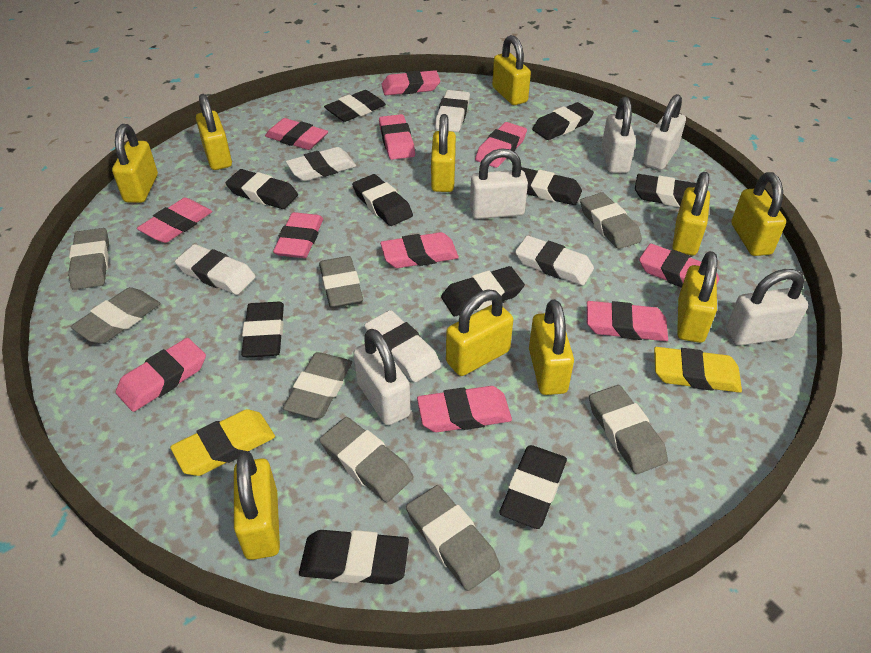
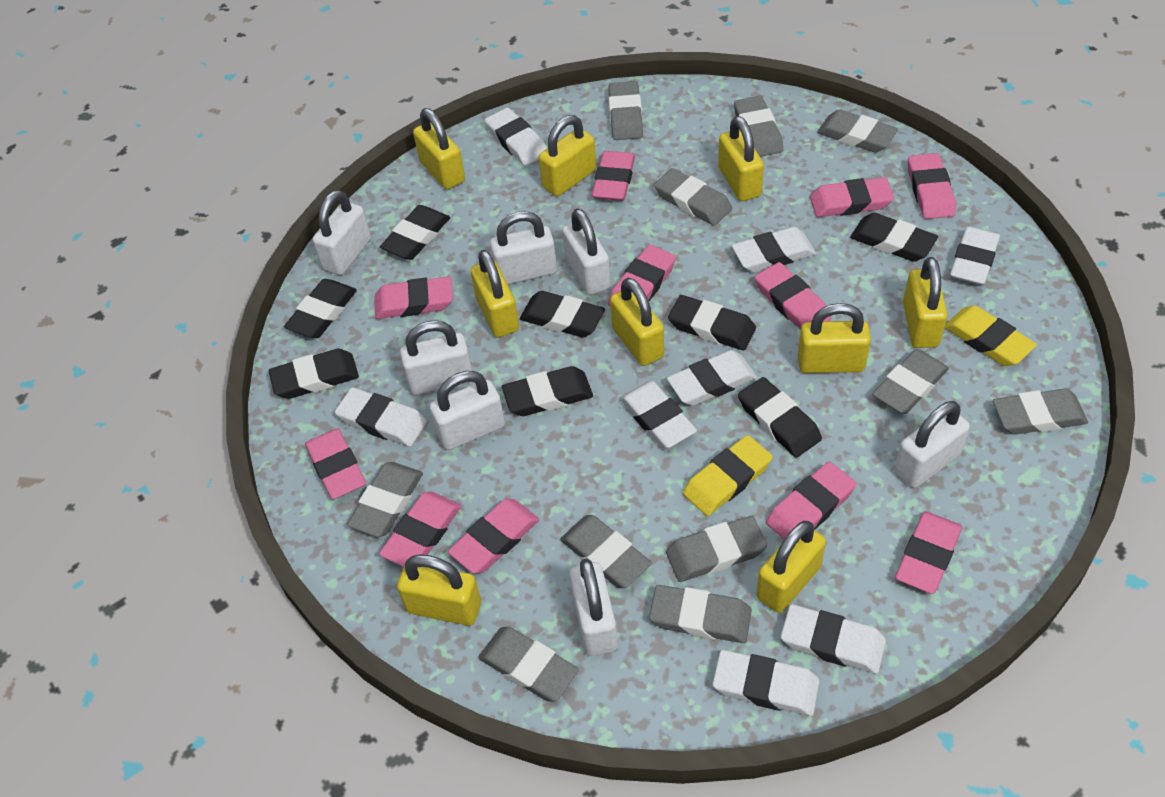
black eraser: 10 -> 8
grey eraser: 8 -> 11
white eraser: 5 -> 8
white padlock: 5 -> 7
yellow padlock: 10 -> 9

